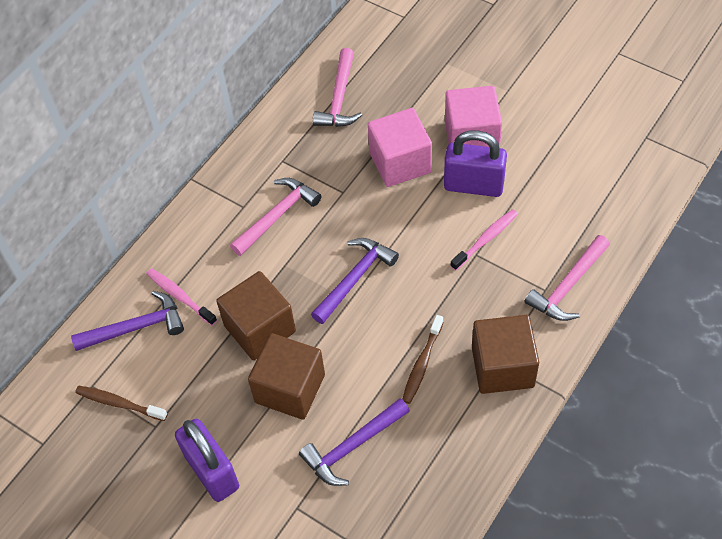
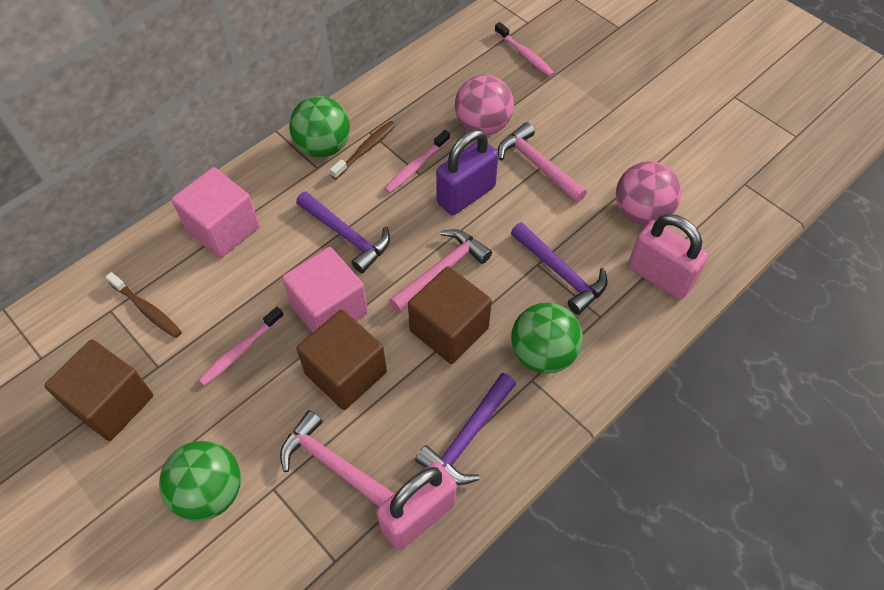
green ball: 0 -> 3
pink ball: 0 -> 2
pink padlock: 0 -> 2
pink toothbrush: 2 -> 3
purple padlock: 2 -> 1

